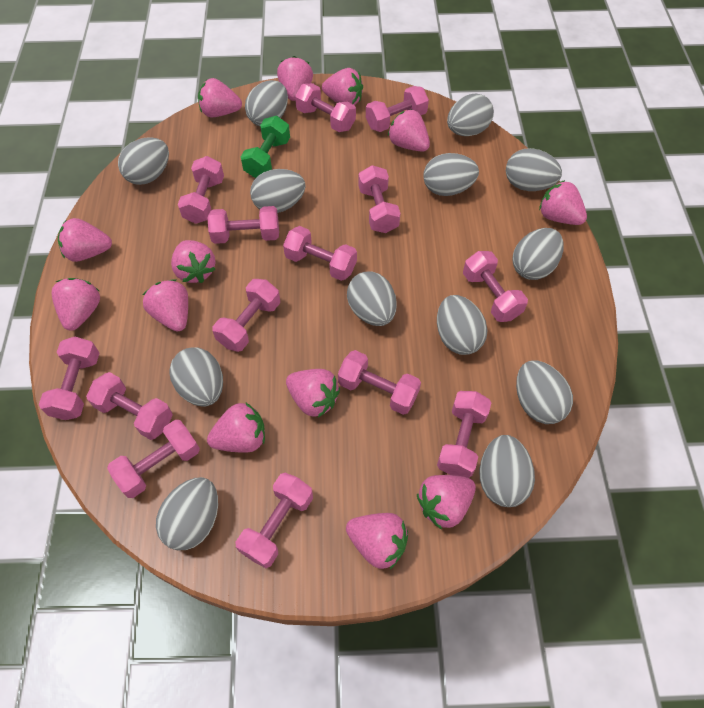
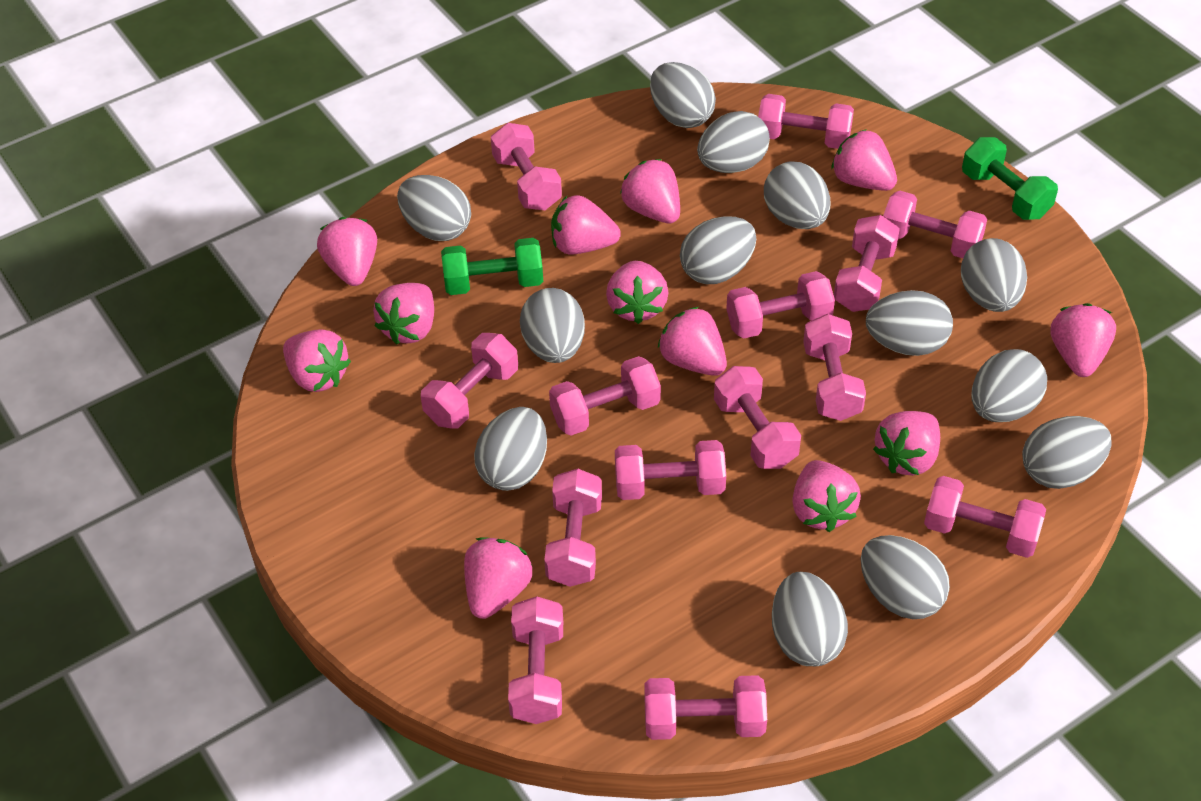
green dumbbell: 1 -> 2
pink strawberry: 13 -> 12

